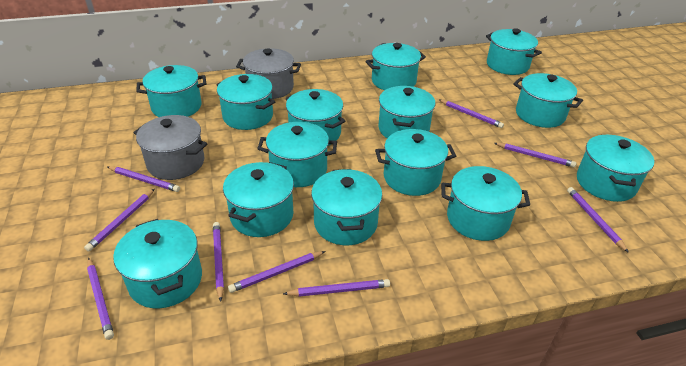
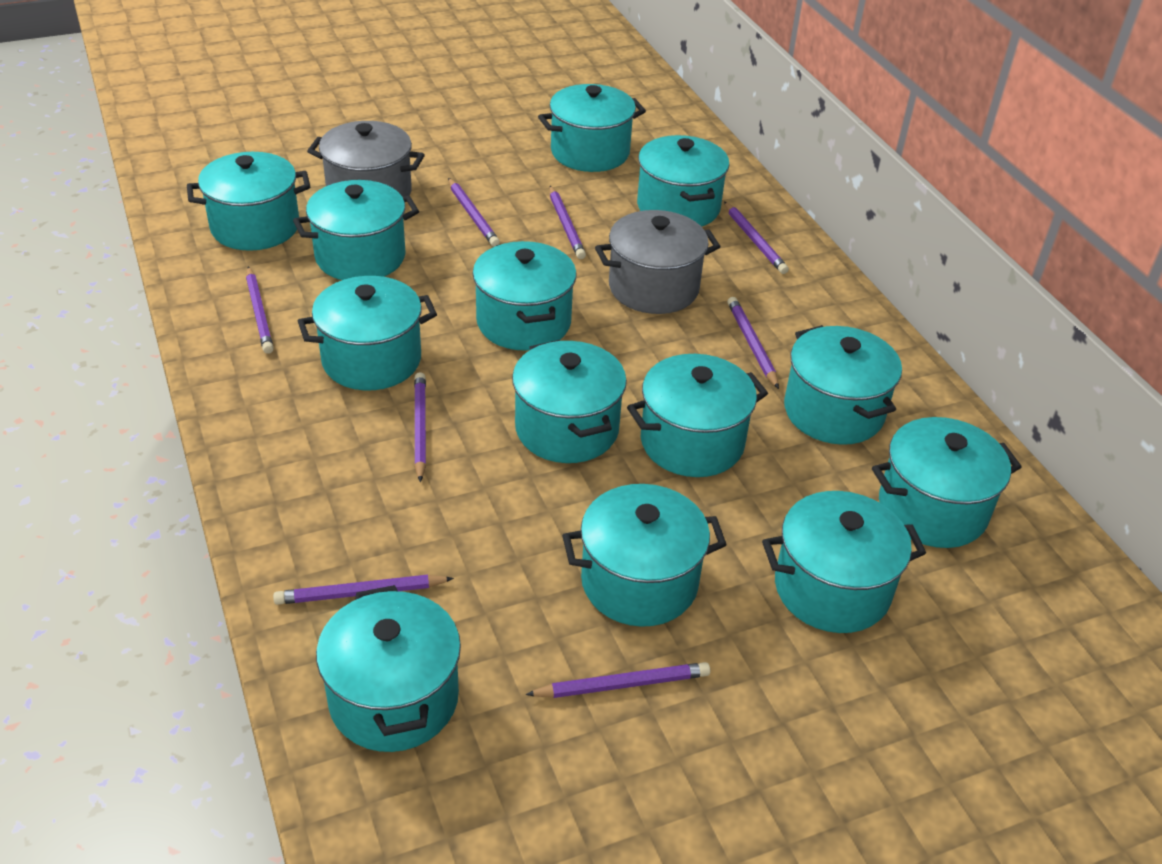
purple pencil: 9 -> 8
turquoise pot: 14 -> 13

